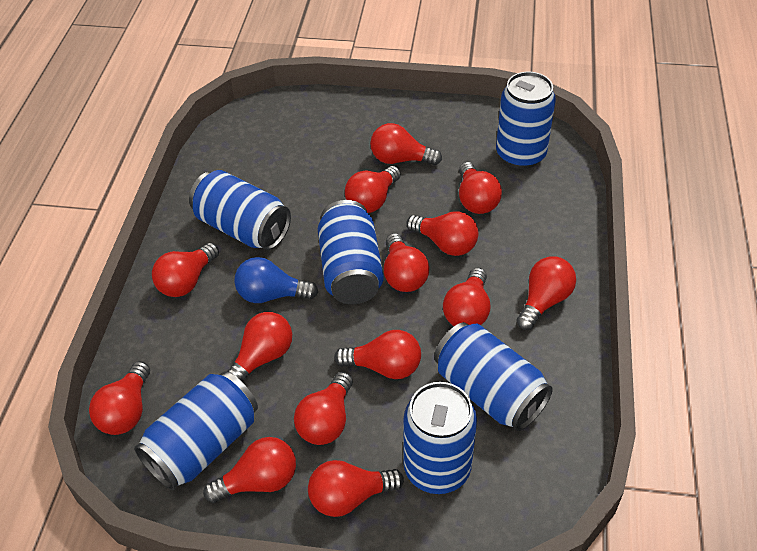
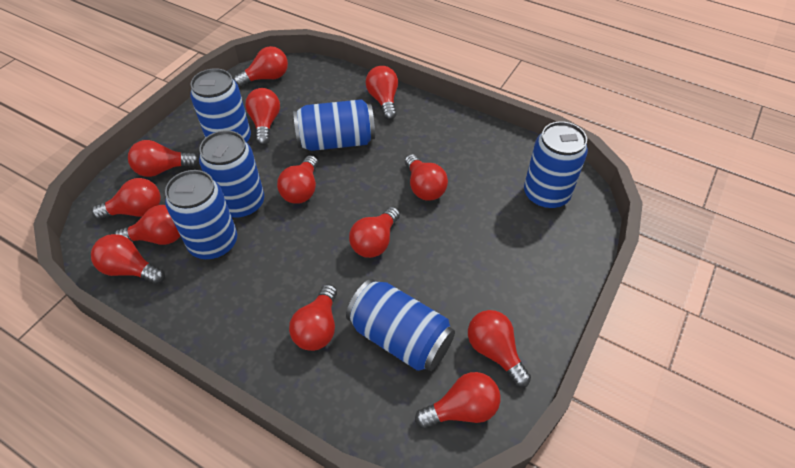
blue light bulb: 1 -> 0
red light bulb: 14 -> 13

